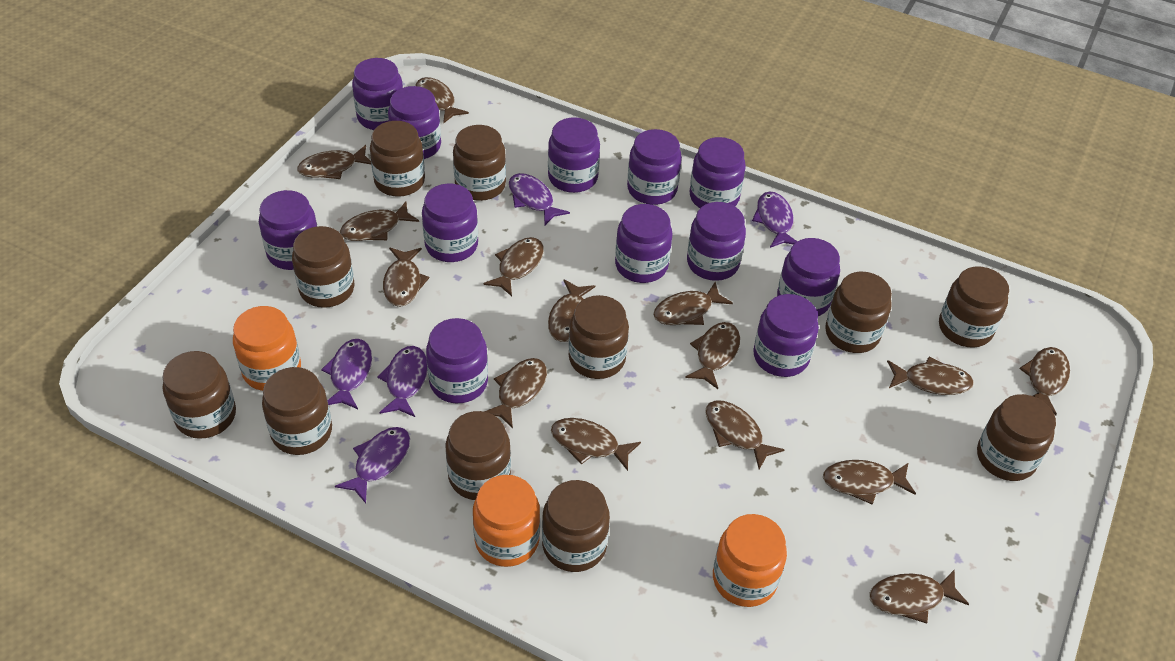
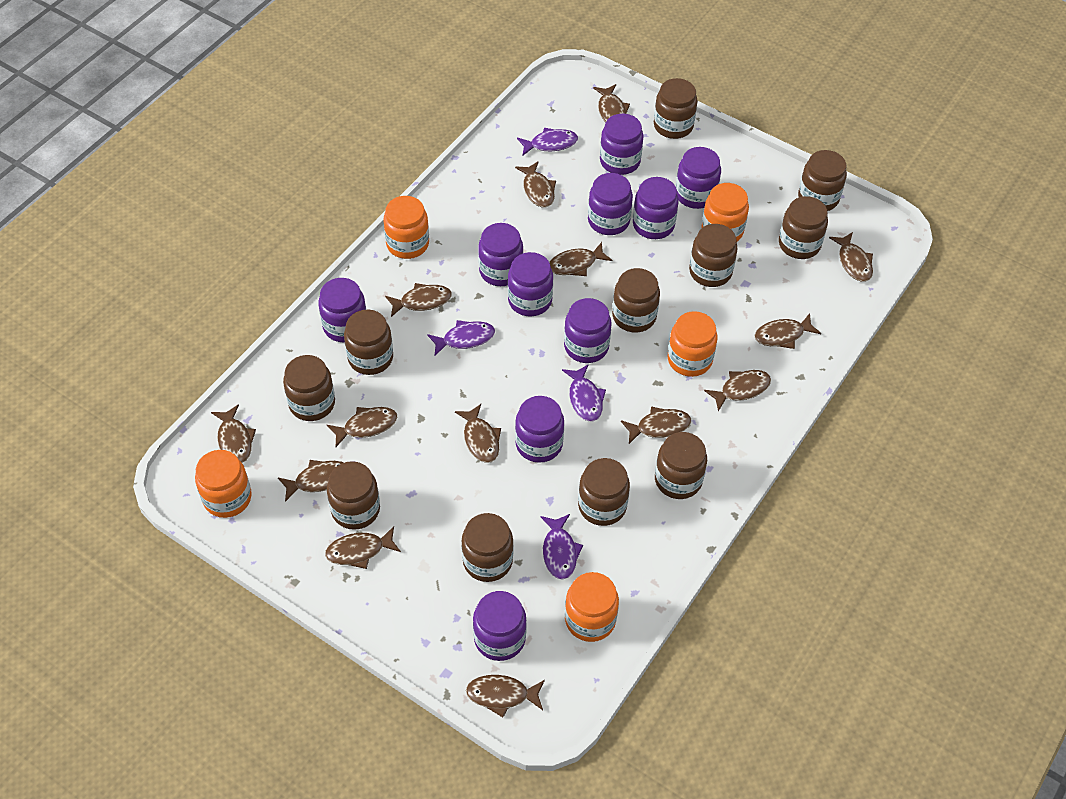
brown fish: 15 -> 14
orange jar: 3 -> 5
purple fish: 5 -> 4
purple jar: 12 -> 10

